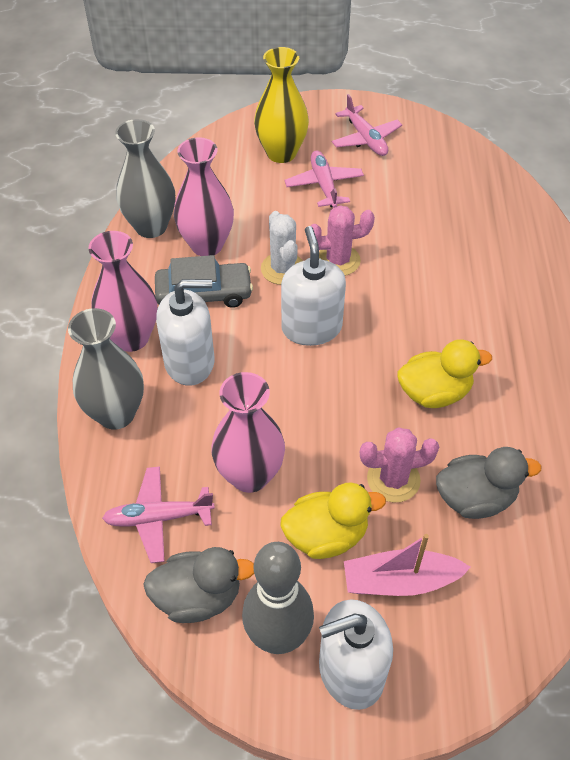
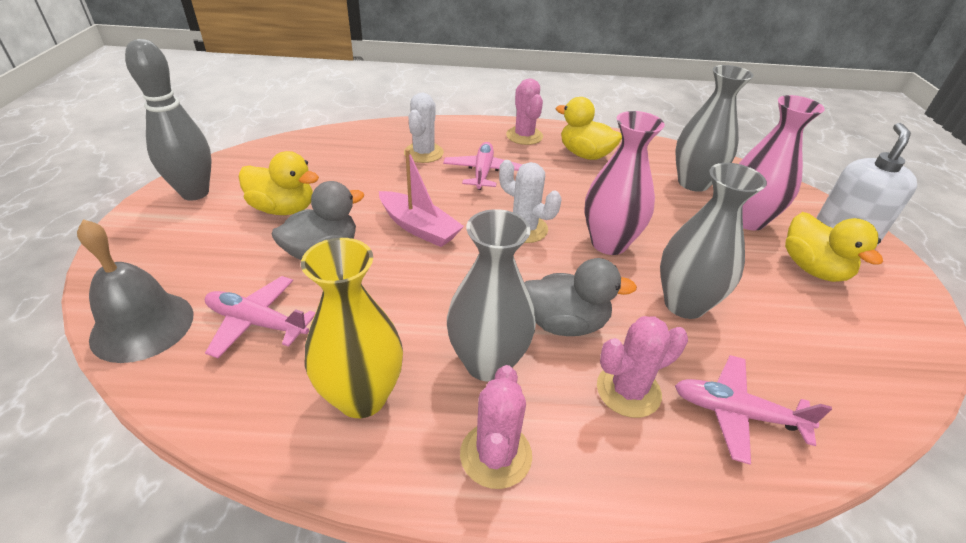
grey bell: 0 -> 1
grey car: 1 -> 0
grey vase: 2 -> 3
pink cactus: 2 -> 3
pink vase: 3 -> 2
white cactus: 1 -> 2
white soap dispenser: 3 -> 1
yellow duck: 2 -> 3

